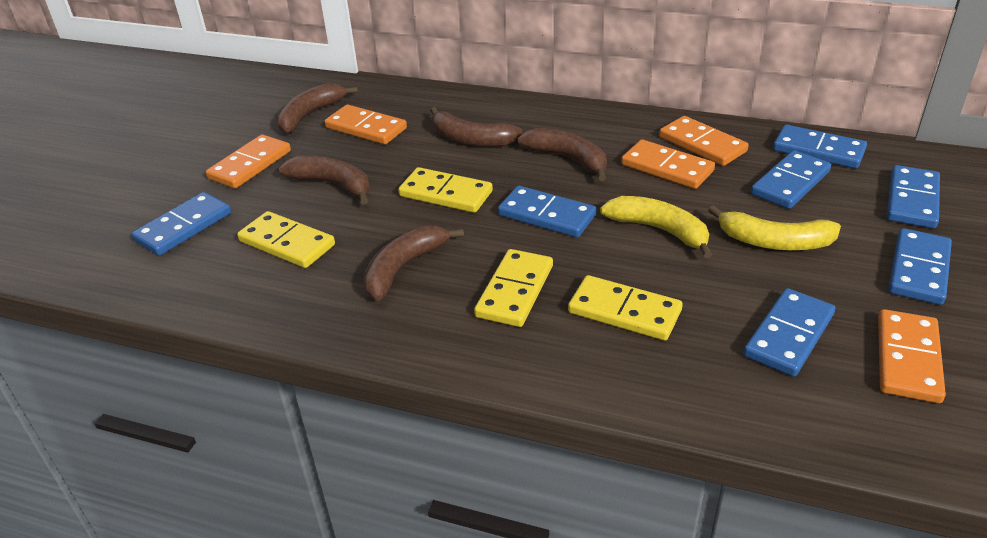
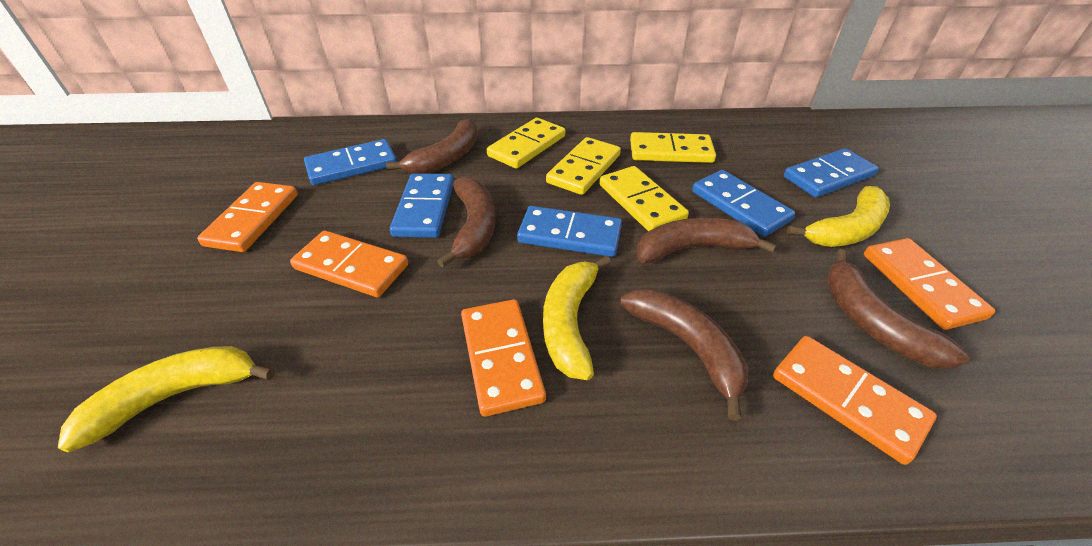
blue domino: 7 -> 5
yellow banana: 2 -> 3

